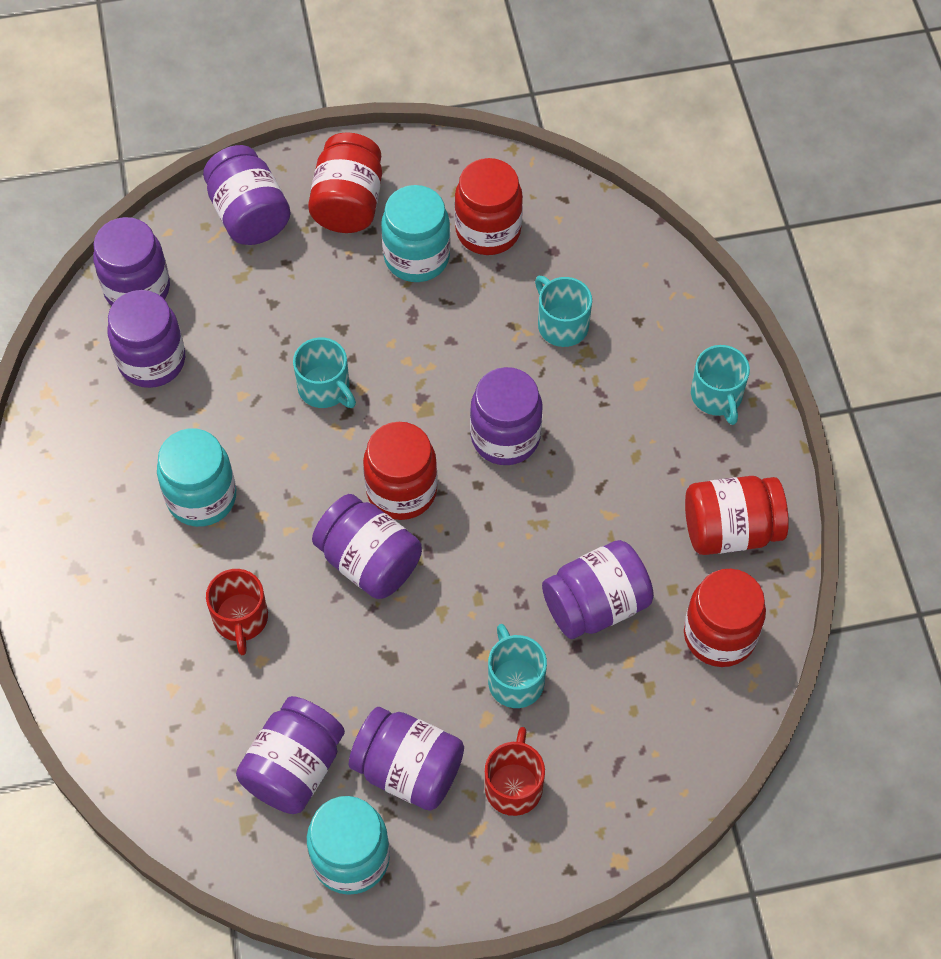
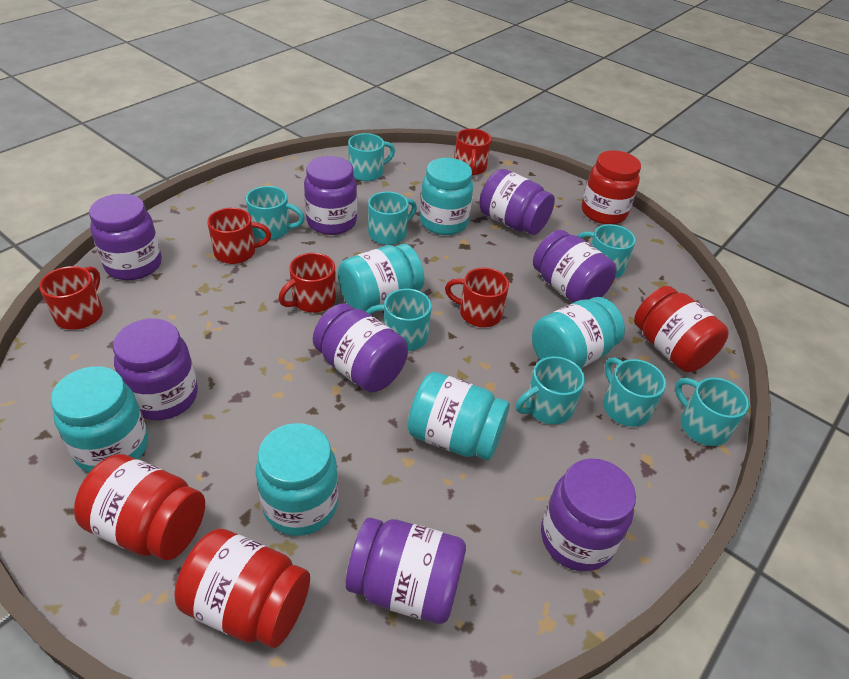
red jar: 5 -> 4
red mug: 2 -> 5
turquoise jar: 3 -> 6
turquoise mug: 4 -> 8

